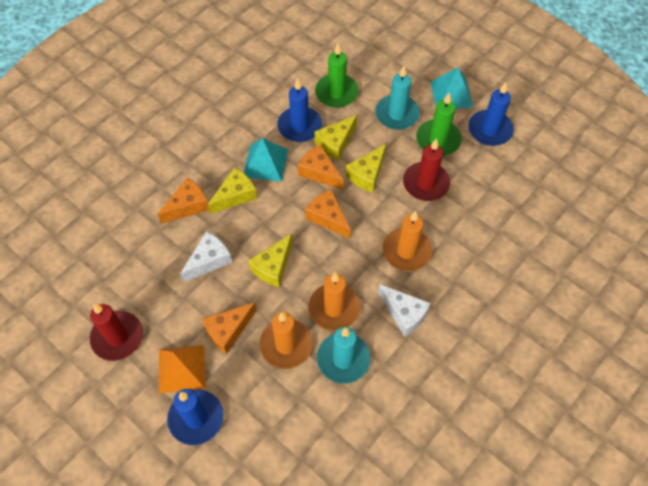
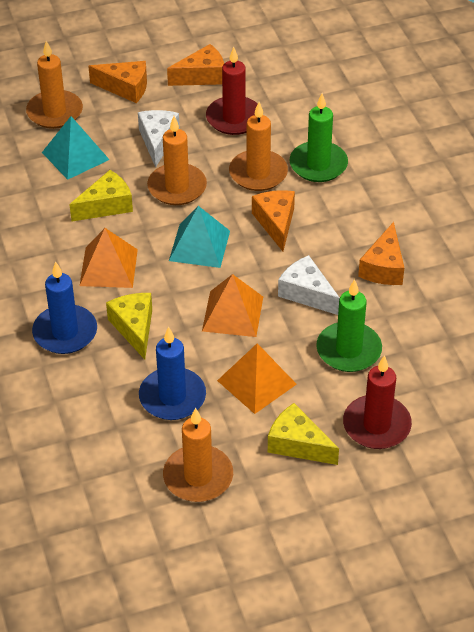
blue candle: 3 -> 2
orange candle: 3 -> 4
orange pyramid: 1 -> 3
turquoise candle: 2 -> 0
yellow cheese: 4 -> 3

